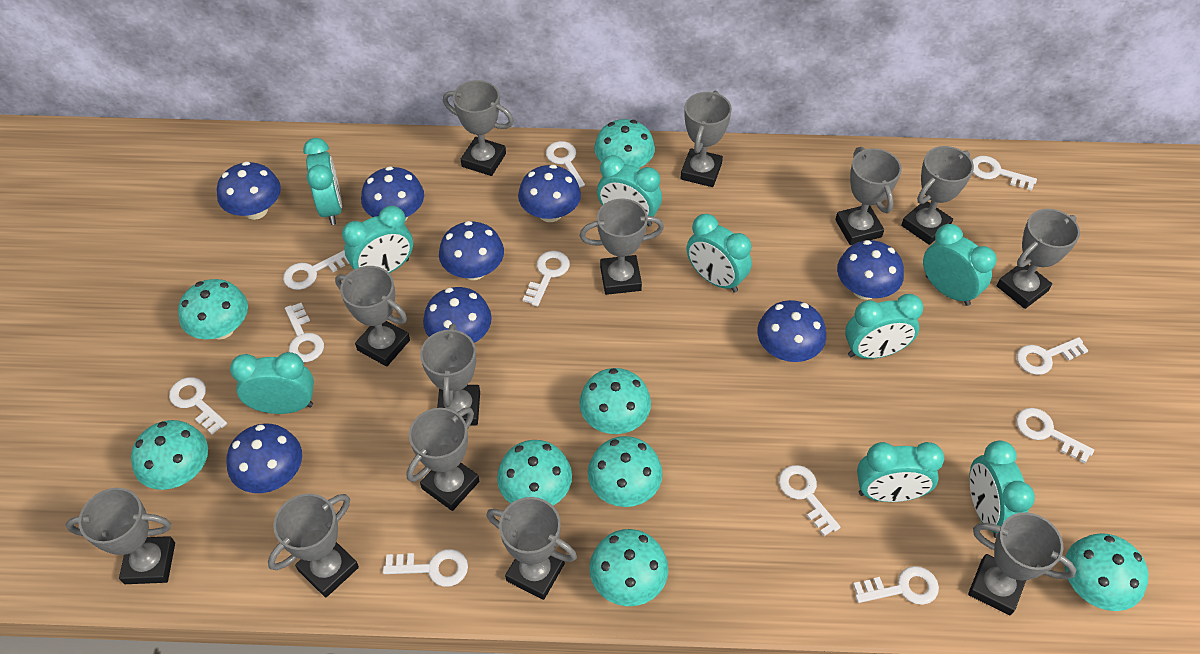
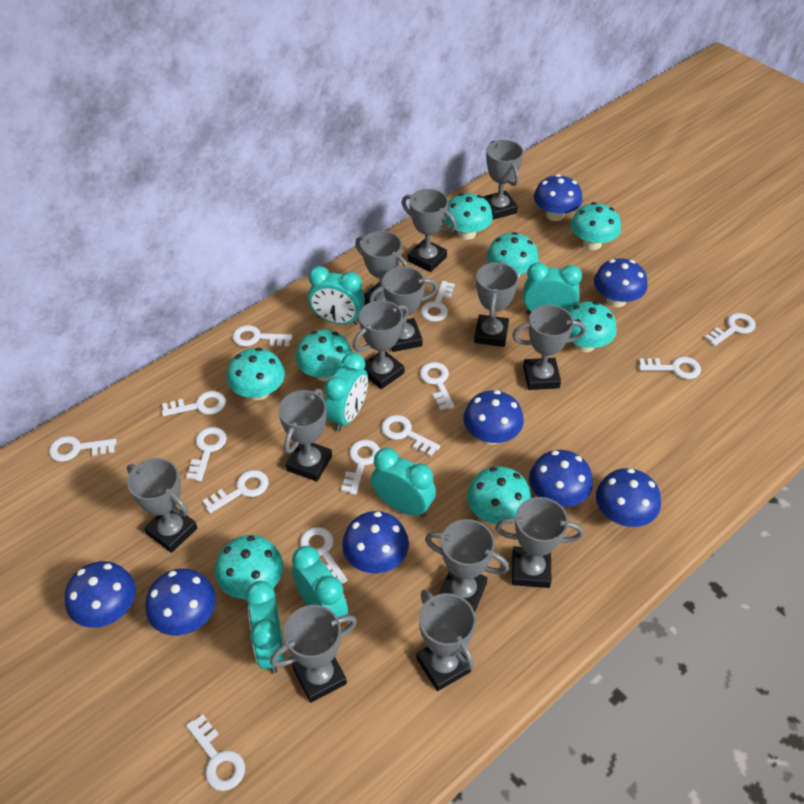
turquoise clock: 9 -> 6
white key: 11 -> 13

